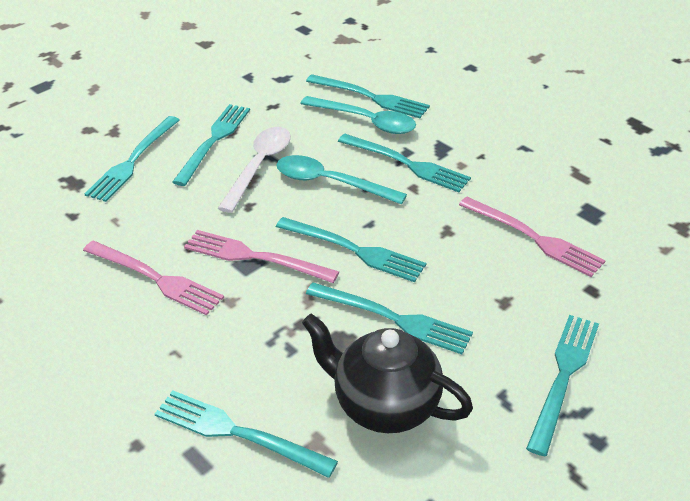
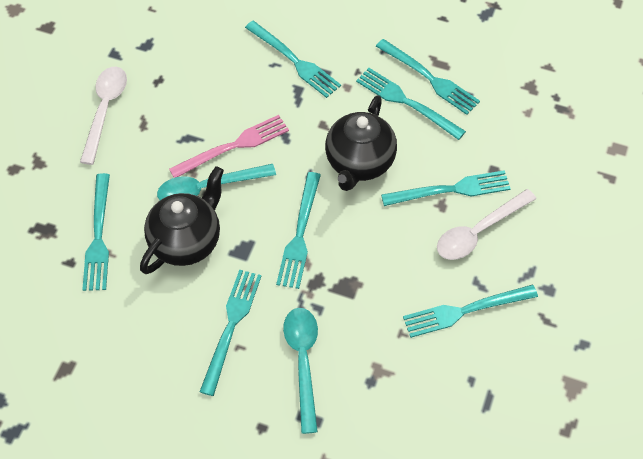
black teapot: 1 -> 2
pink fork: 3 -> 1
white spoon: 1 -> 2

